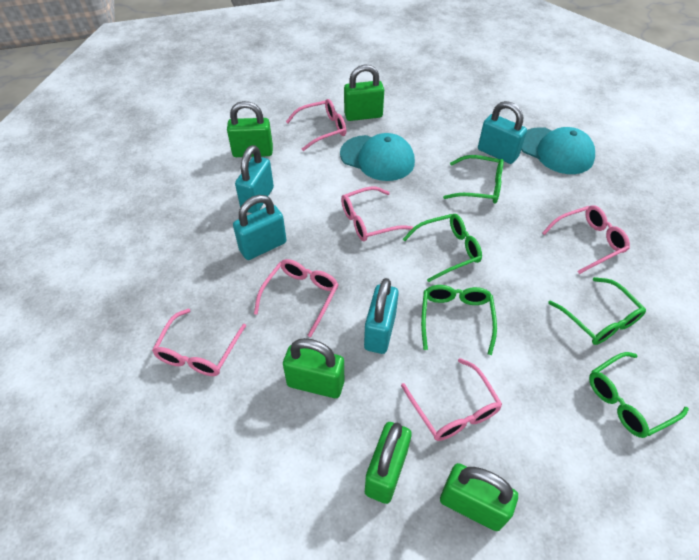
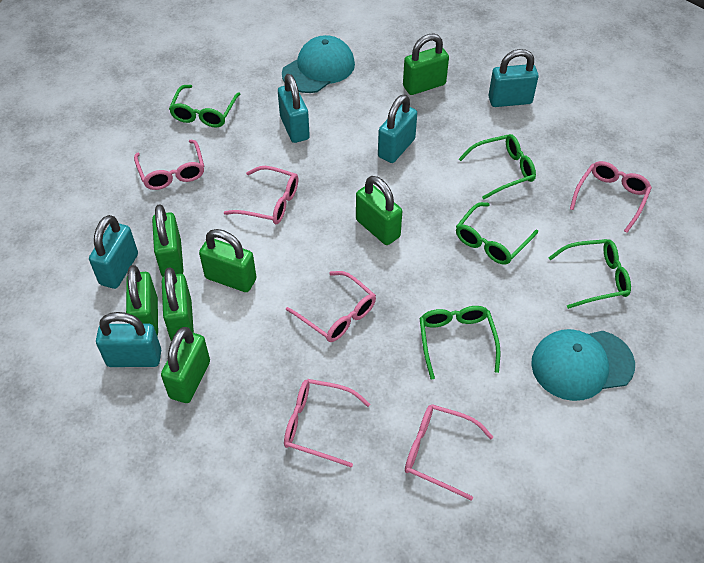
green padlock: 5 -> 7
turquoise padlock: 4 -> 5

